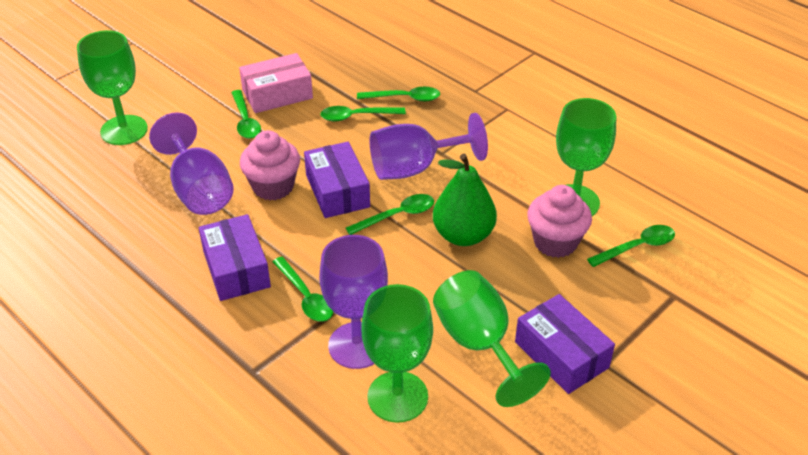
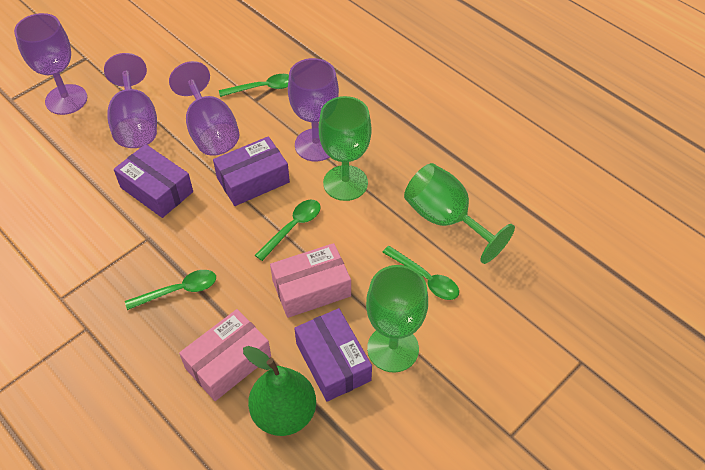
green goblet: 4 -> 3
green spoon: 6 -> 4
pink box: 1 -> 2
pink cupcake: 2 -> 0
purple goblet: 3 -> 4

